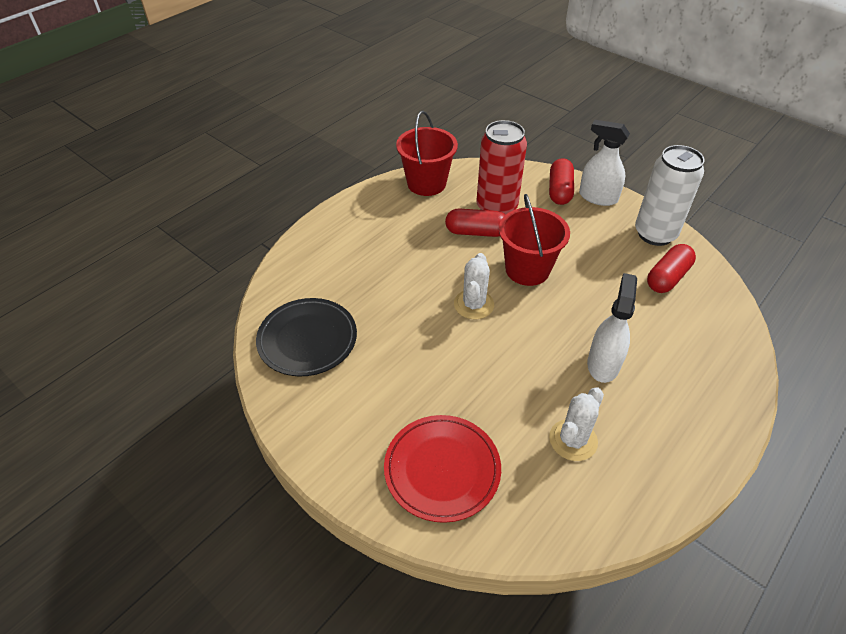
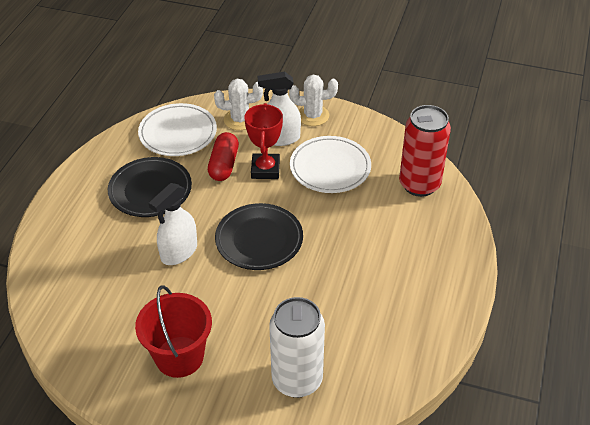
black plate: 1 -> 2
red bucket: 2 -> 1
red capsule: 3 -> 1
red plate: 1 -> 0
red trophy: 0 -> 1
white plate: 0 -> 2

